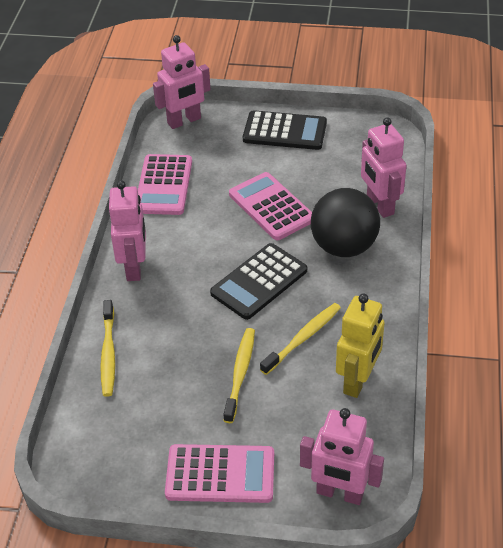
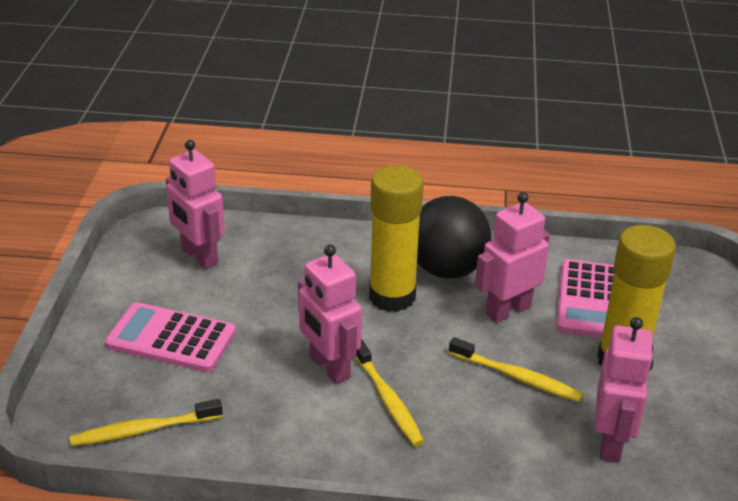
black calculator: 2 -> 0
pink calculator: 3 -> 2
yellow glue stick: 0 -> 2
yellow robot: 1 -> 0

